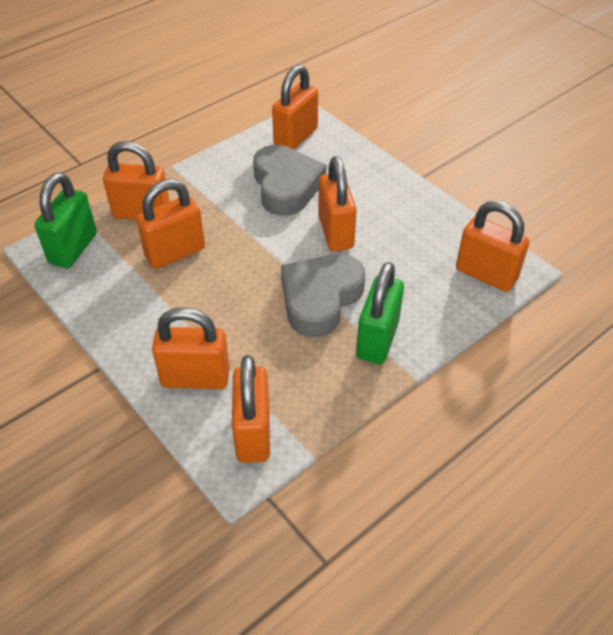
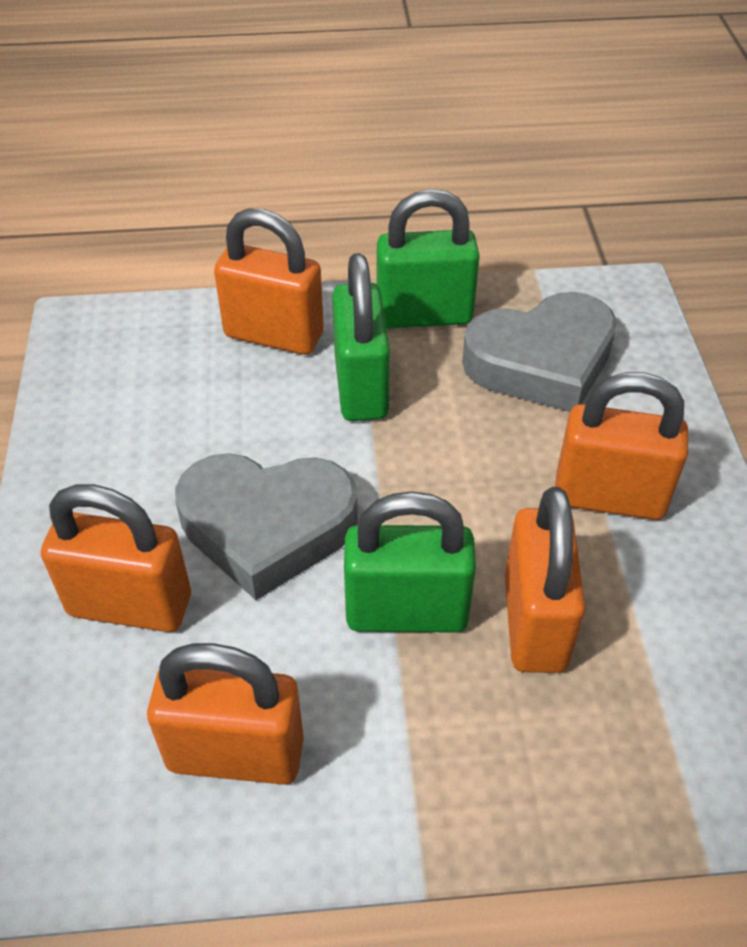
green padlock: 2 -> 3
orange padlock: 7 -> 5

